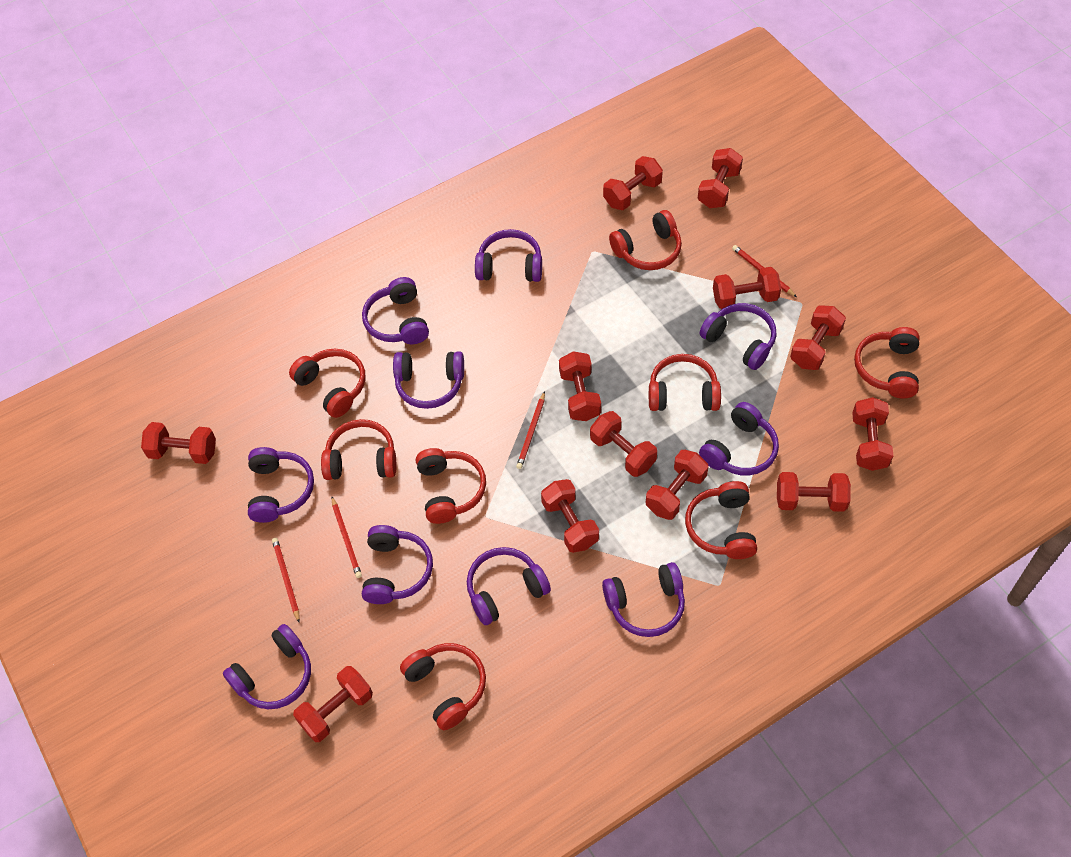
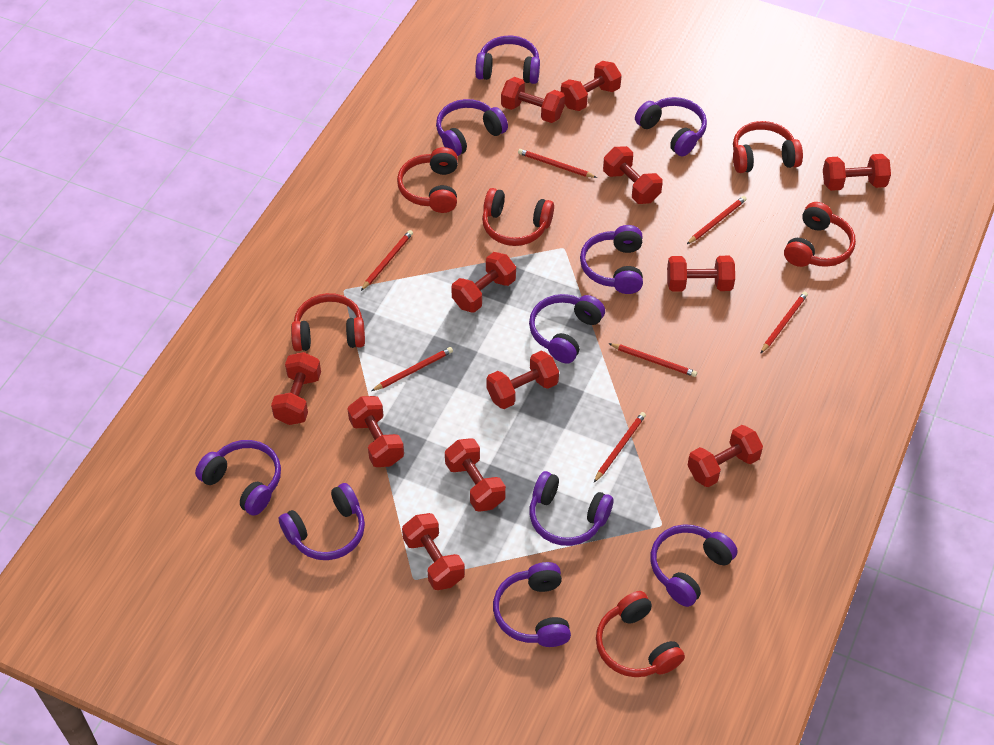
red headphones: 8 -> 6
red pencil: 4 -> 7

